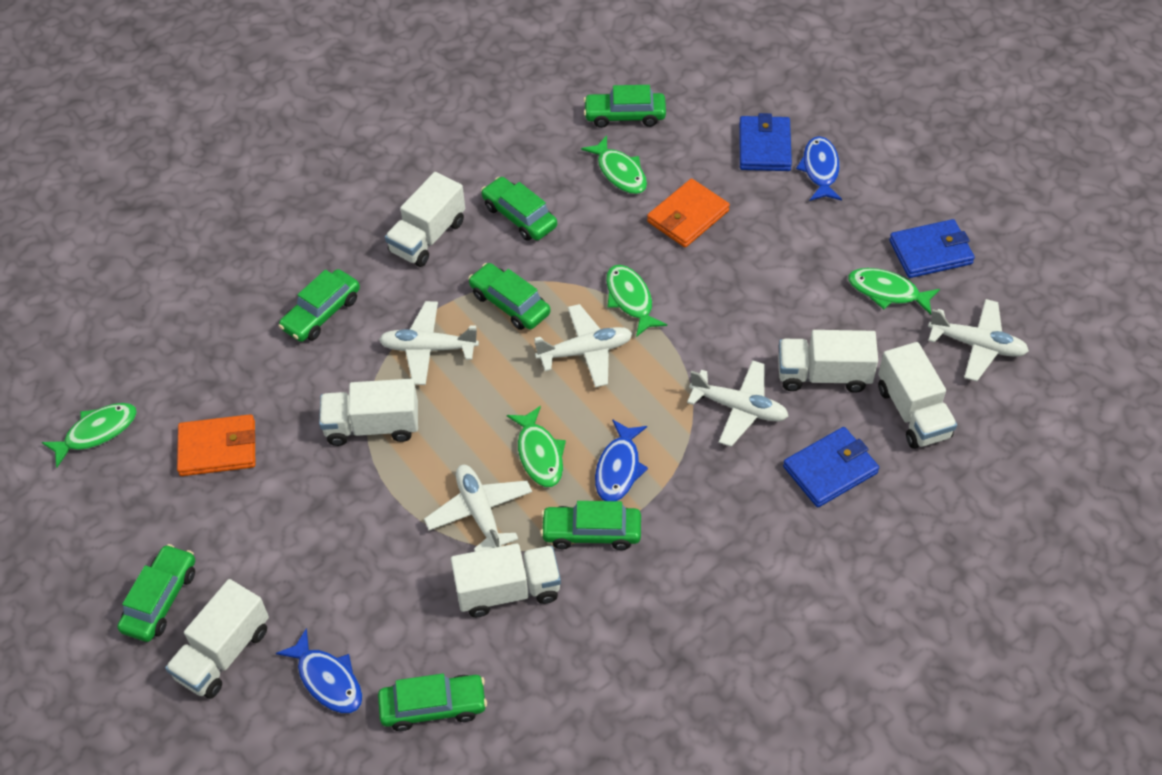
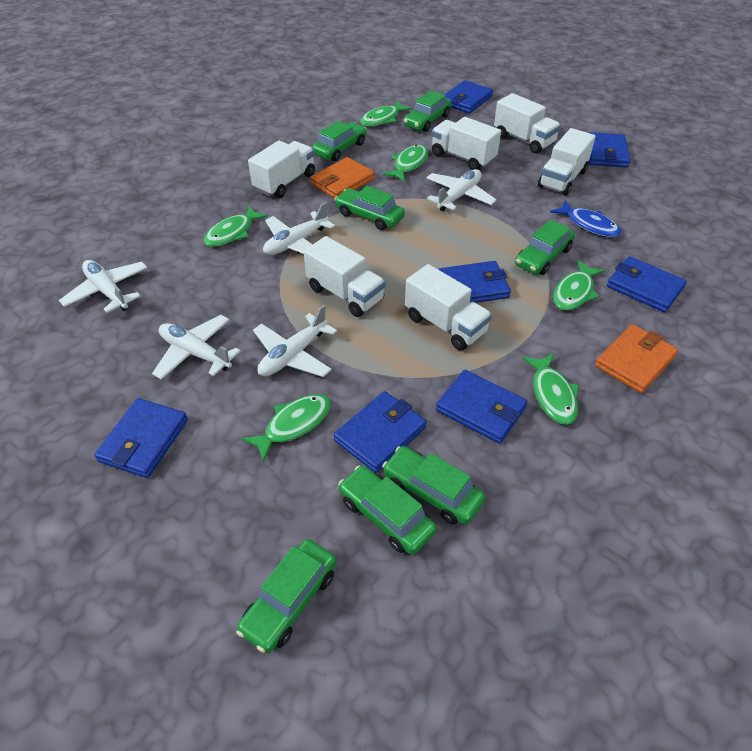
blue fish: 3 -> 1
blue wallet: 3 -> 7
green fish: 5 -> 6

